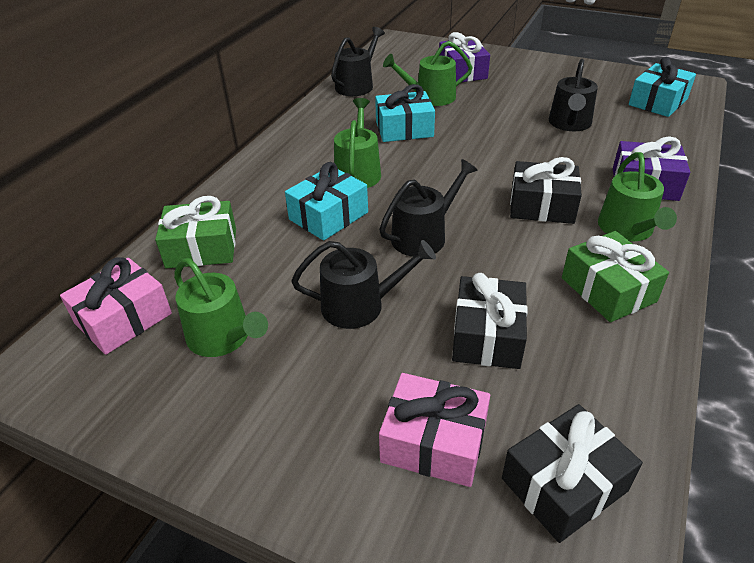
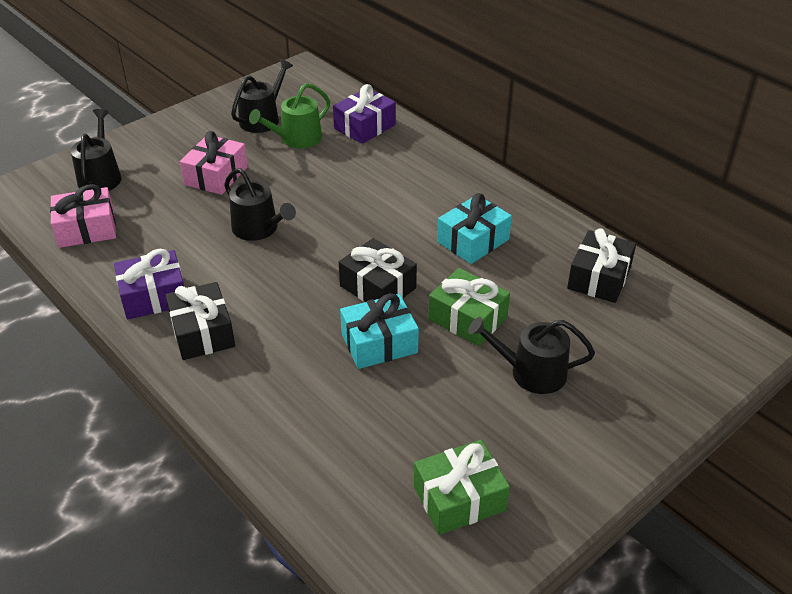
green watering can: 4 -> 1
turquoise gift: 3 -> 2

